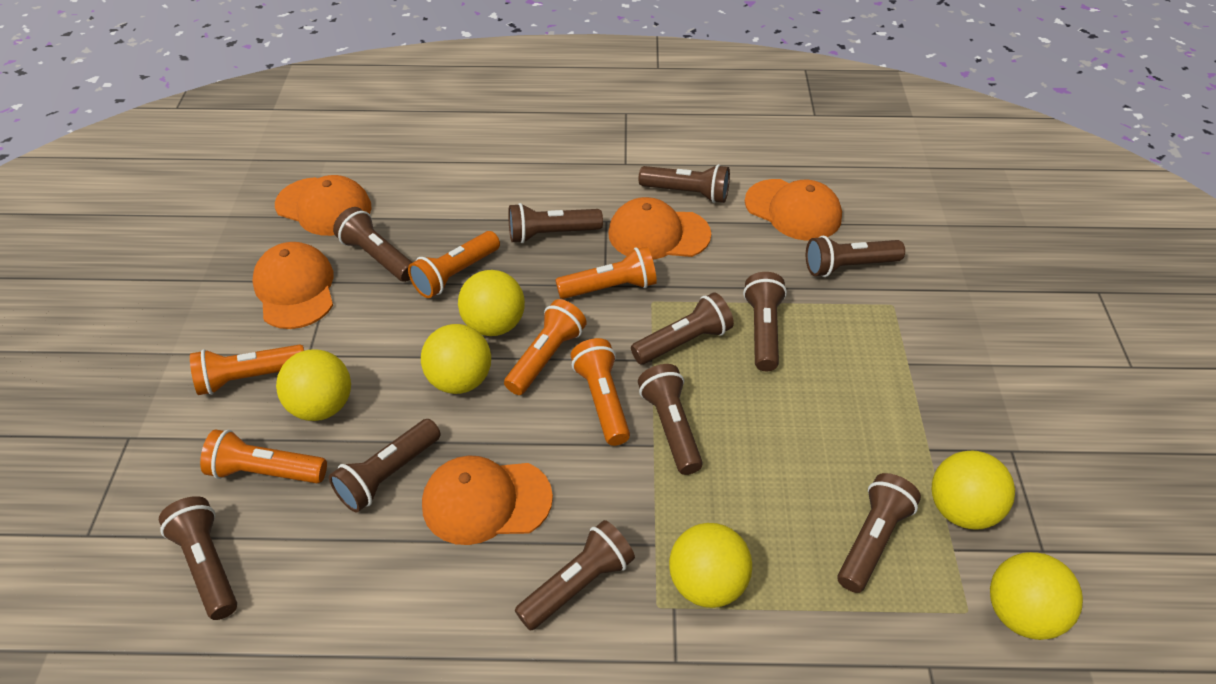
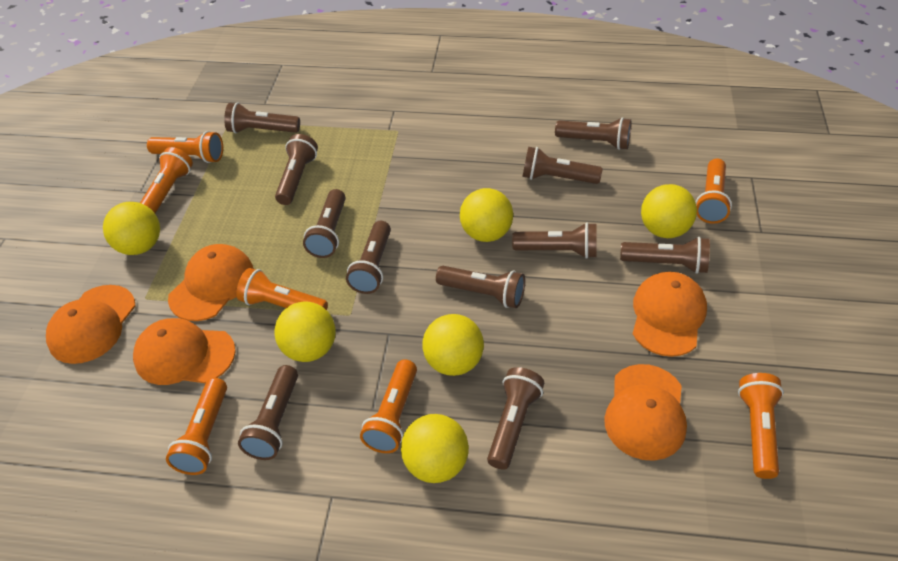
orange flashlight: 6 -> 7

